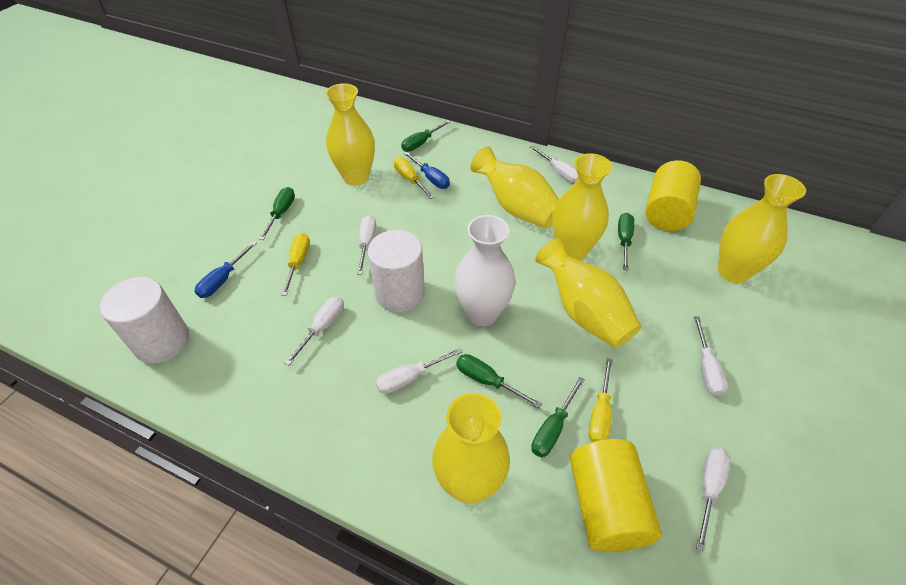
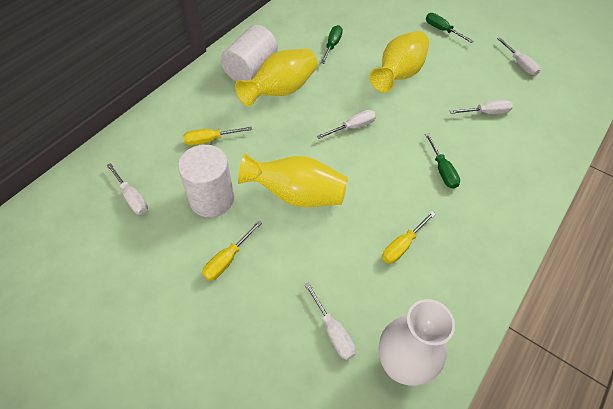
blue screwdriver: 2 -> 0
green screwdriver: 5 -> 3
white screwdriver: 6 -> 5
yellow cylinder: 2 -> 0
yellow vase: 6 -> 3

